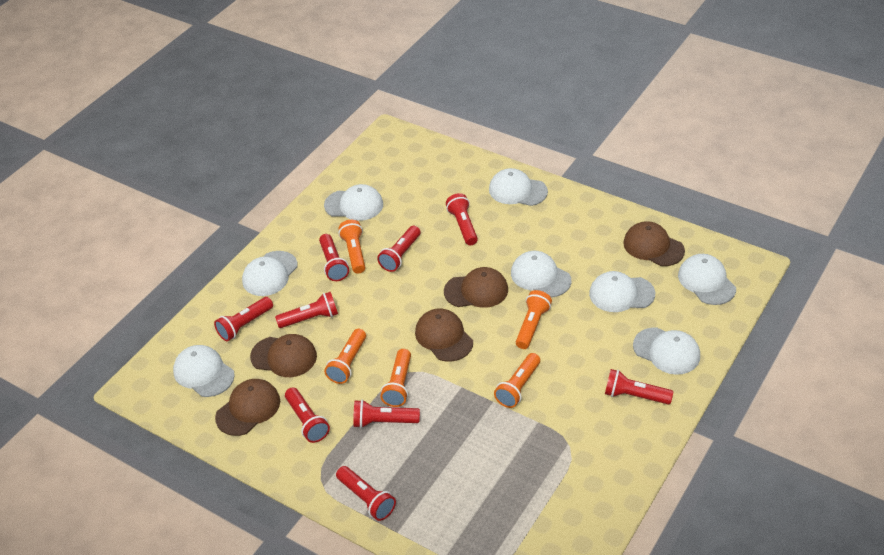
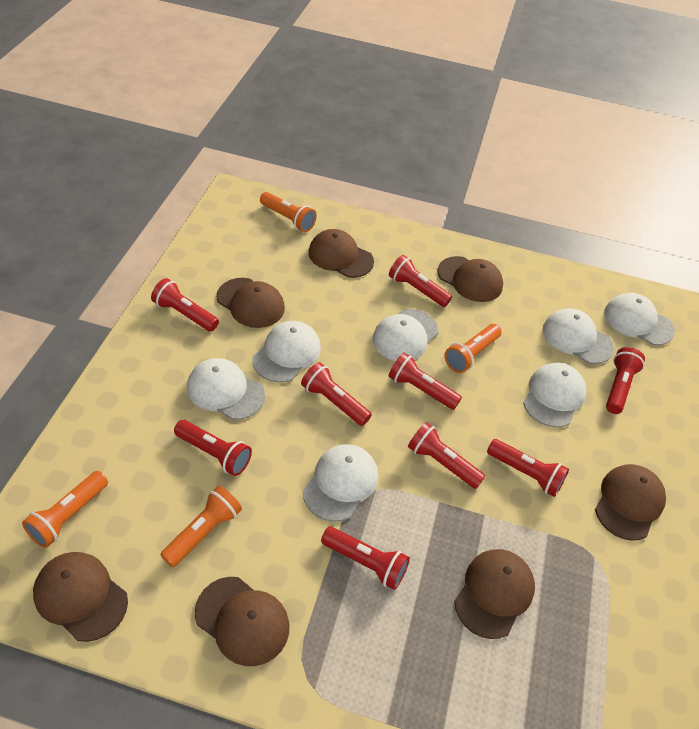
brown cap: 5 -> 7
orange flashlight: 5 -> 4
white cap: 8 -> 7

